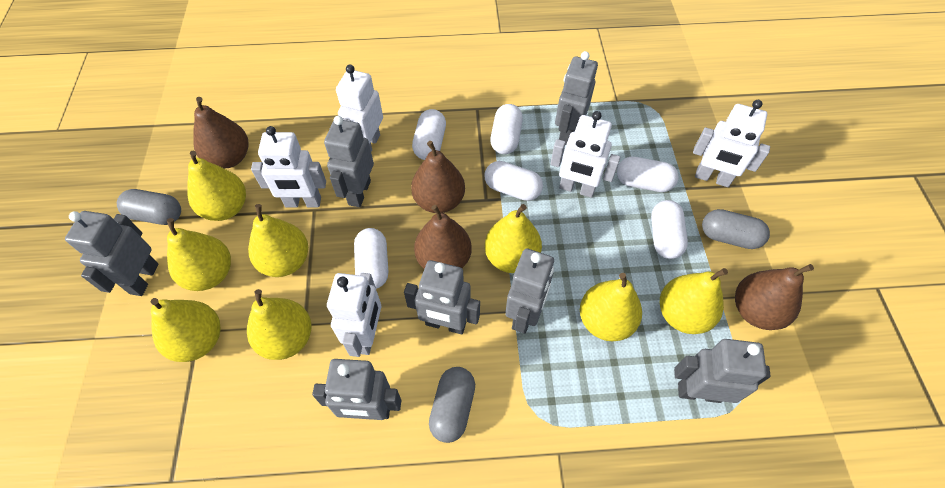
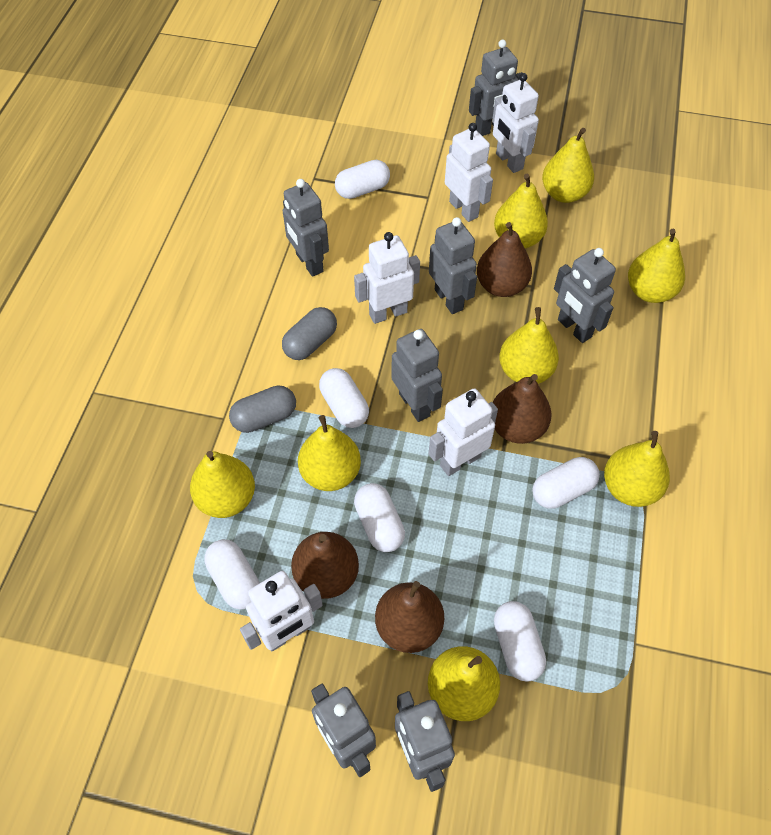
grey capsule: 3 -> 2

